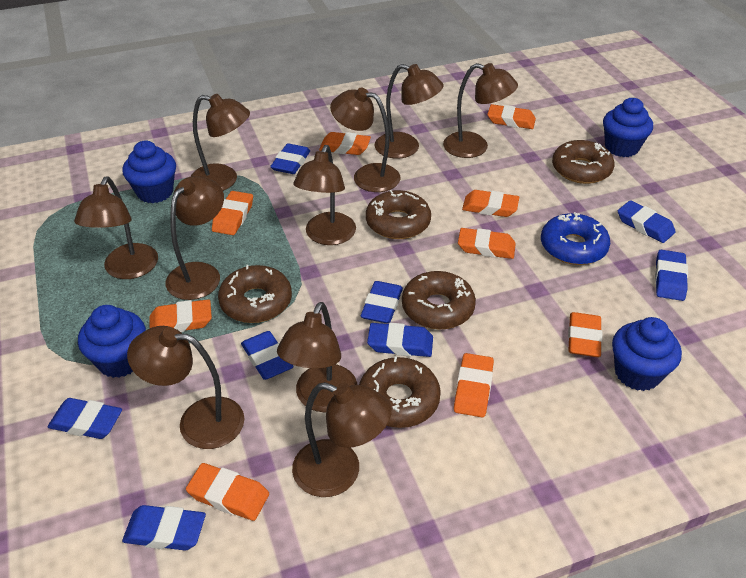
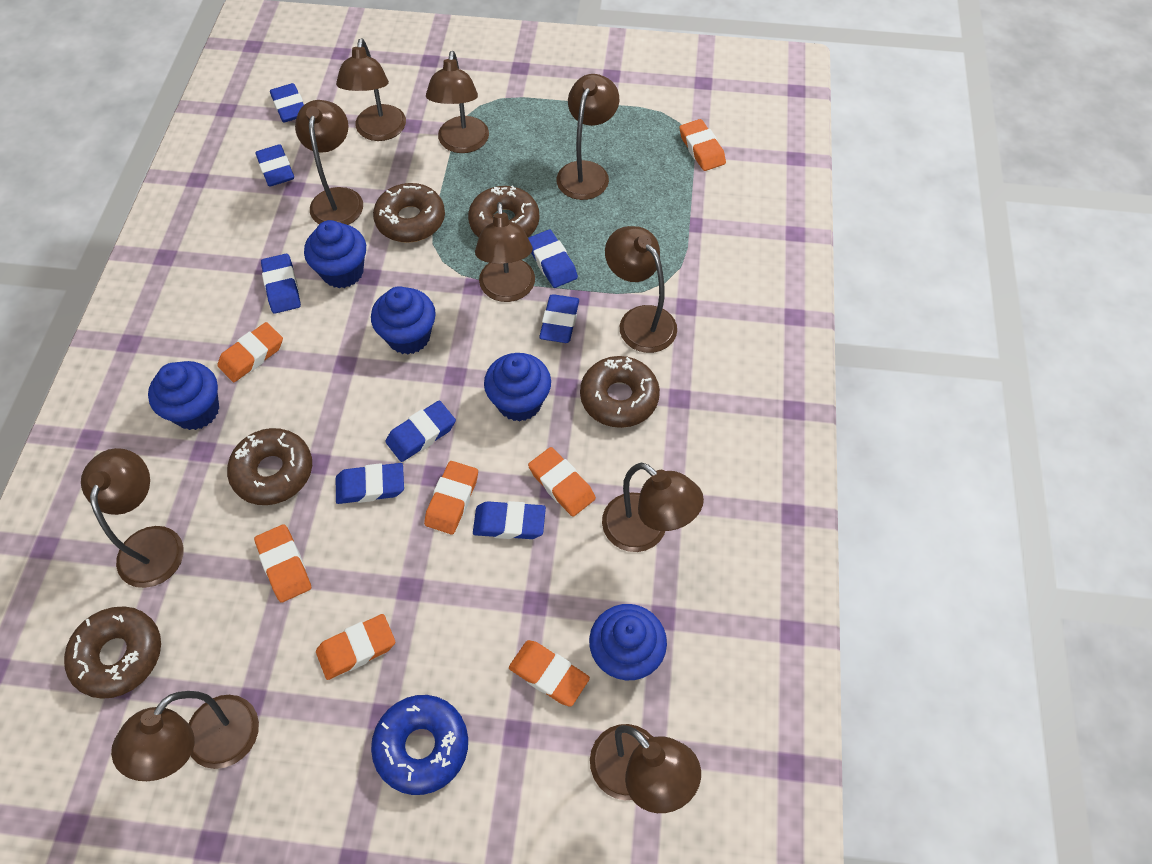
blue cupcake: 4 -> 5
orange eraser: 9 -> 7

